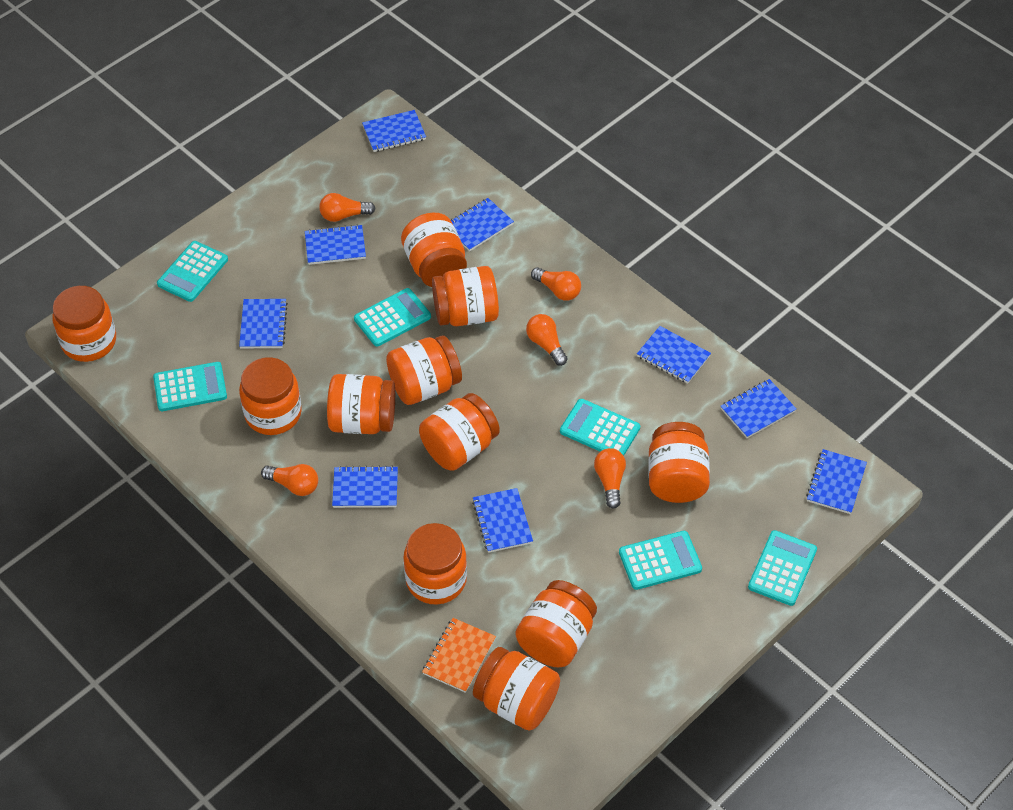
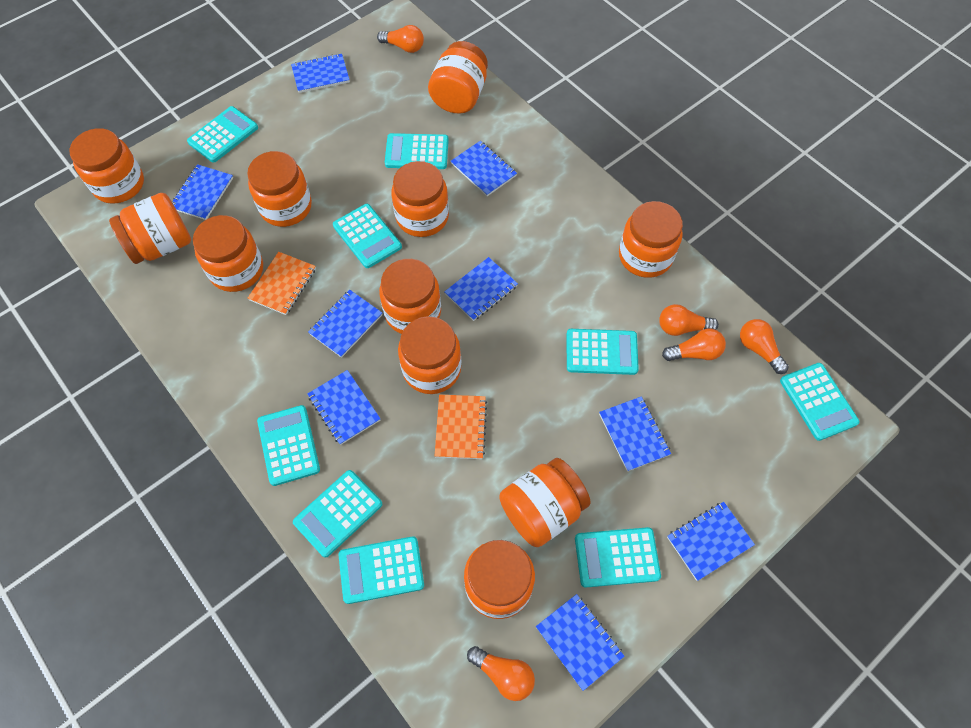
orange notebook: 1 -> 2
turquoise calculator: 6 -> 9

